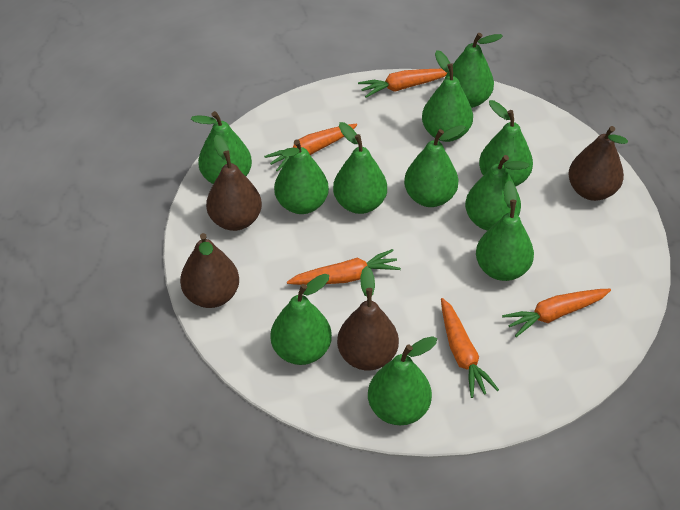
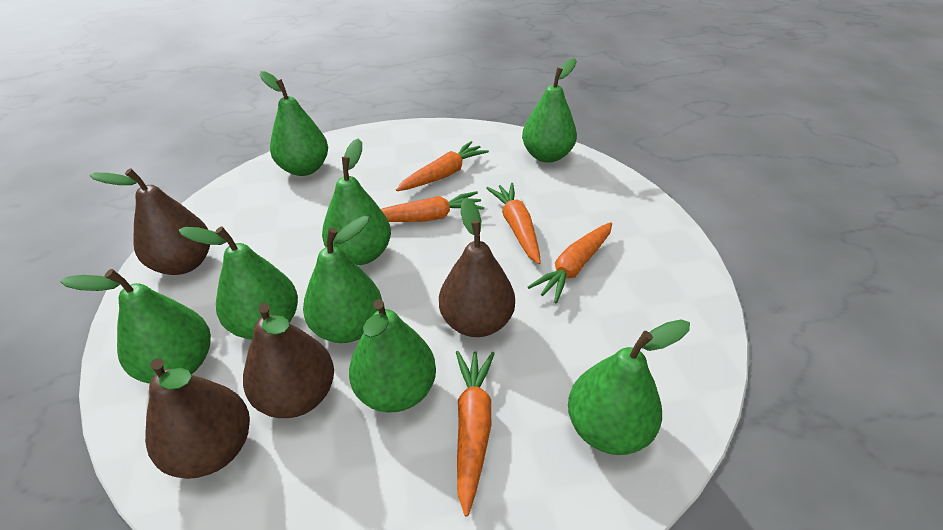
green pear: 11 -> 8

